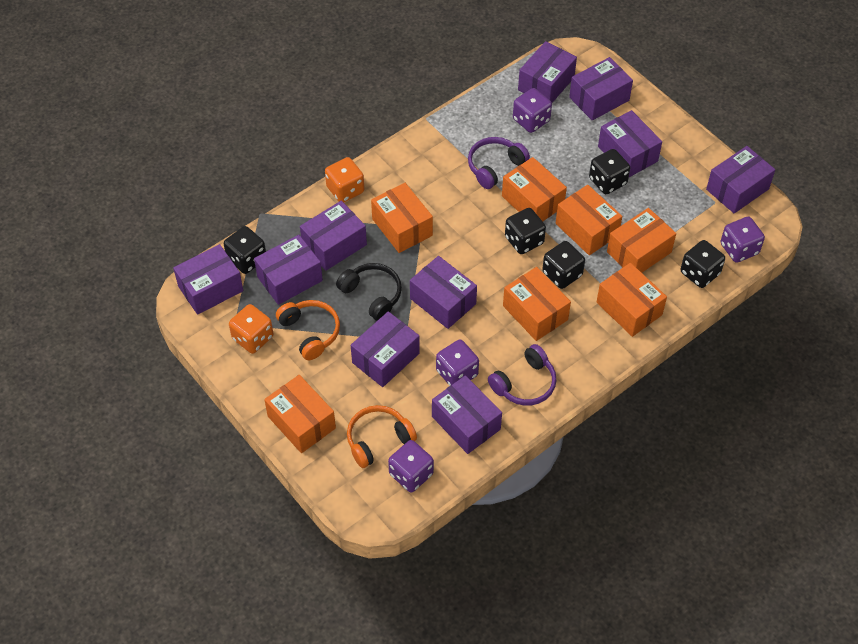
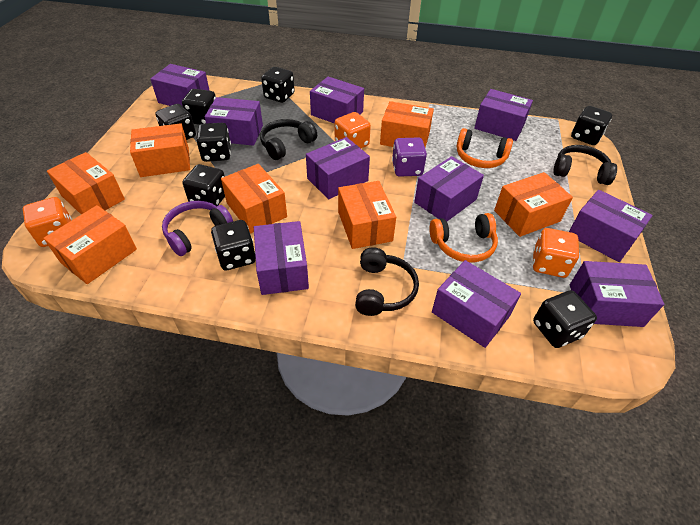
black dice: 5 -> 8
black headphones: 1 -> 3
orange dice: 2 -> 3
purple dice: 4 -> 1
purple headphones: 2 -> 1

